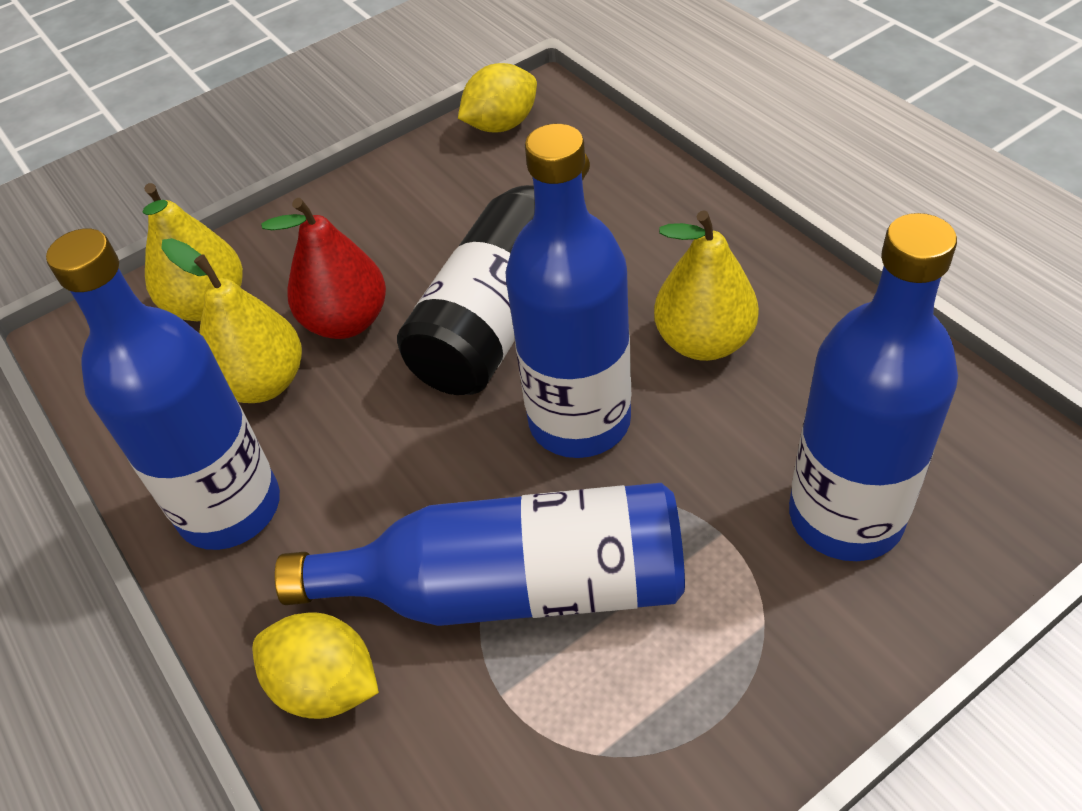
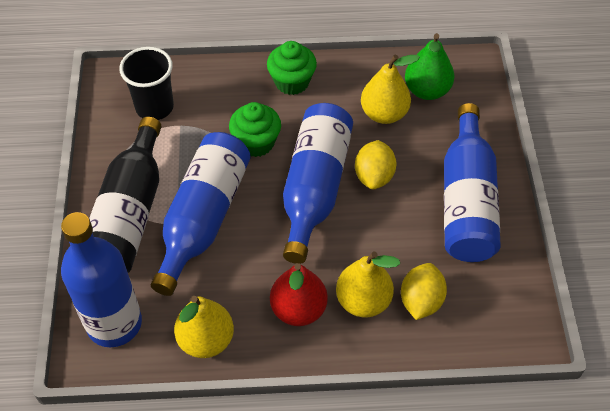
black cup: 0 -> 1
green cupcake: 0 -> 2
green pear: 0 -> 1

